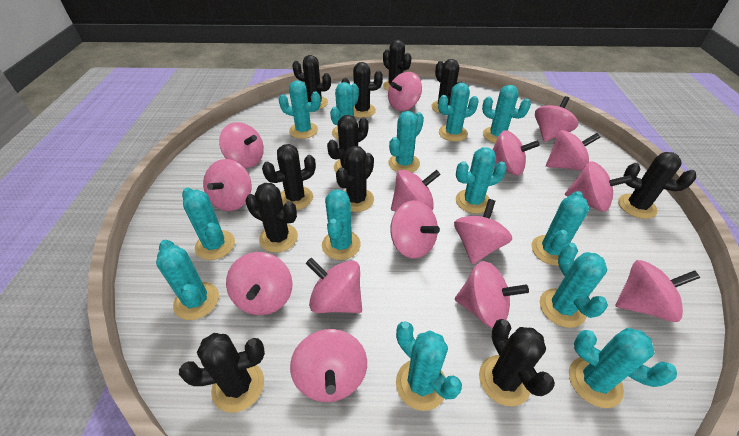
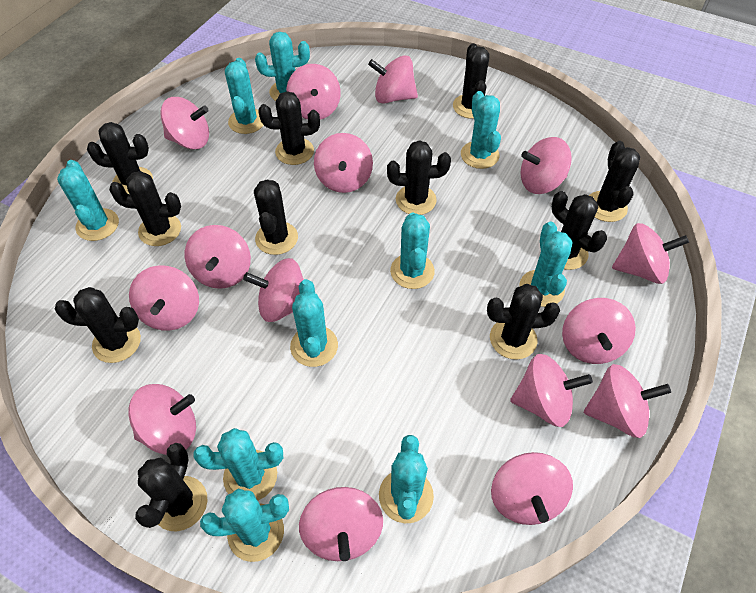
turquoise cactus: 13 -> 10

